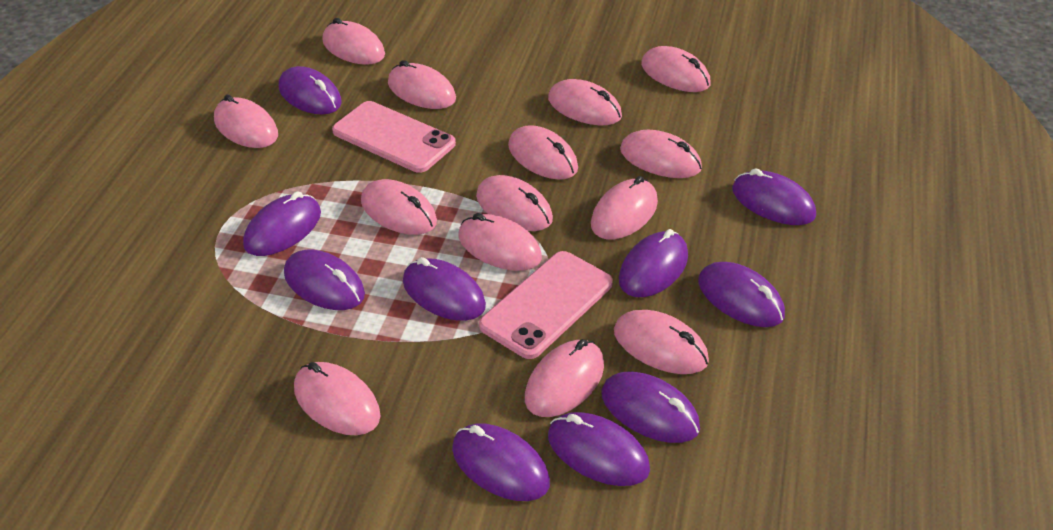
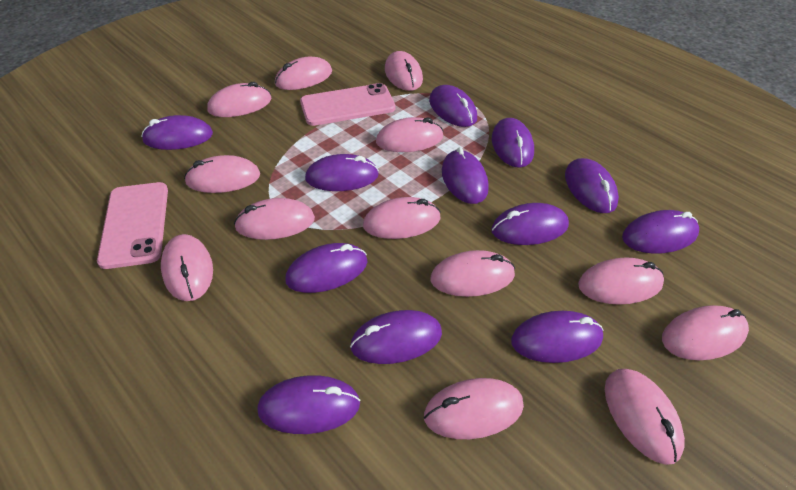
pink mouse: 14 -> 13
purple mouse: 10 -> 12

